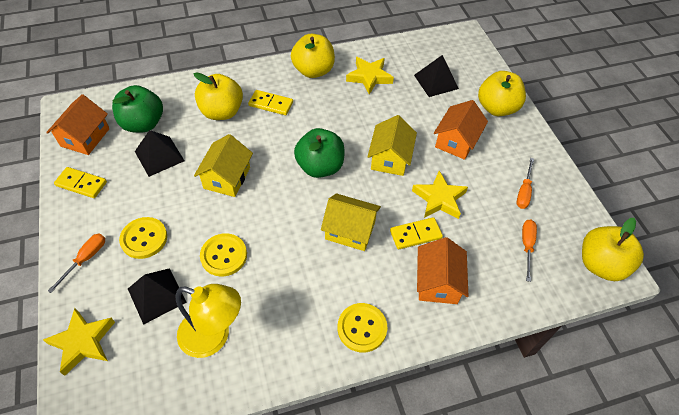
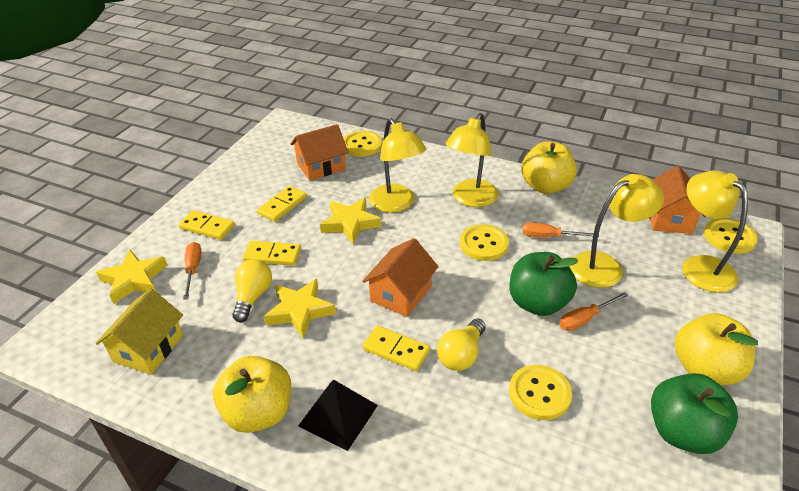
black pyramid: 3 -> 1
yellow apple: 4 -> 3
yellow button: 3 -> 4
yellow domino: 3 -> 4
yellow house: 3 -> 1
yellow lamp: 1 -> 4
yellow light bulb: 0 -> 2

